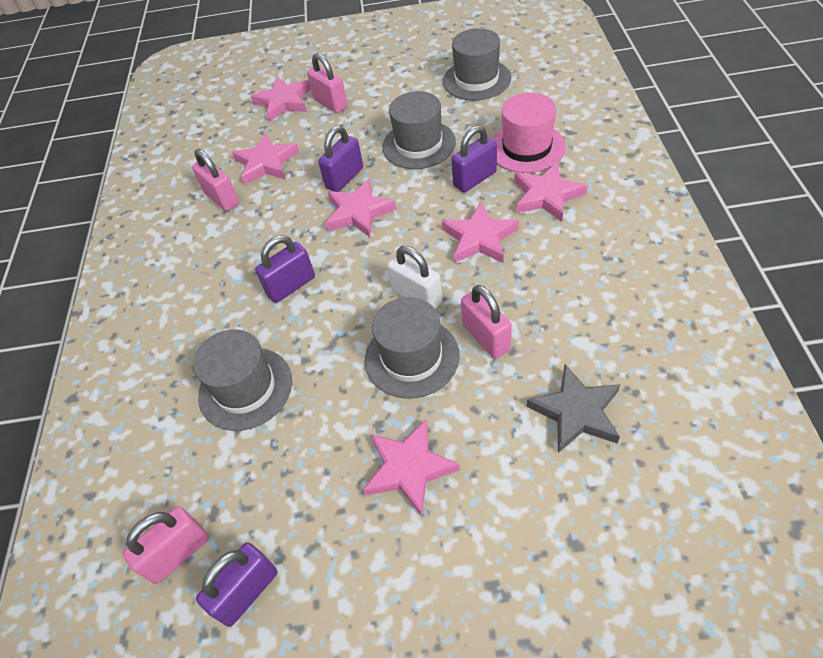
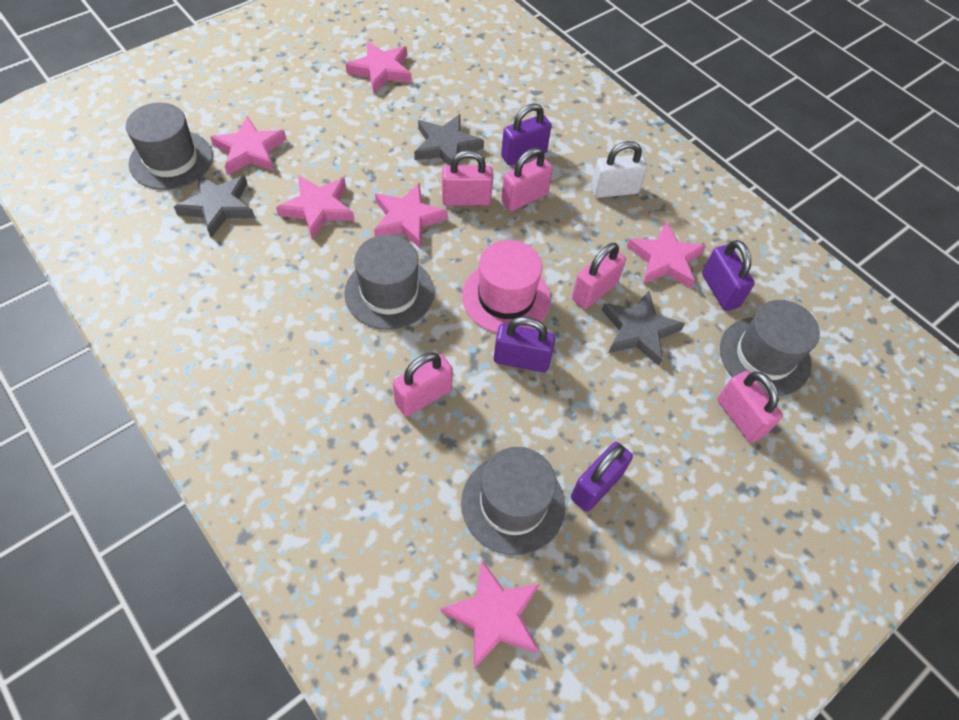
grey star: 1 -> 3
pink padlock: 4 -> 5

